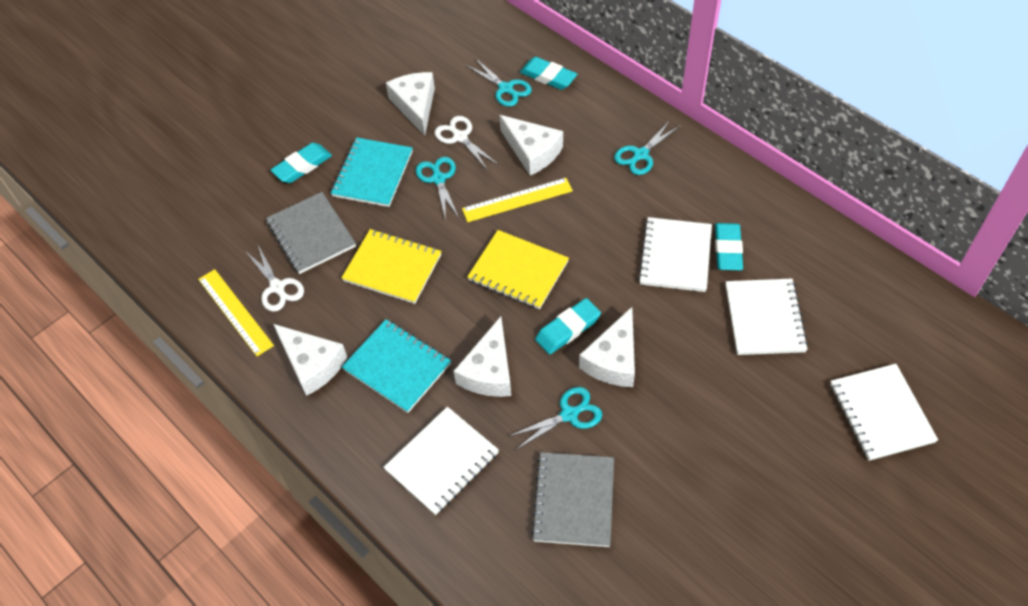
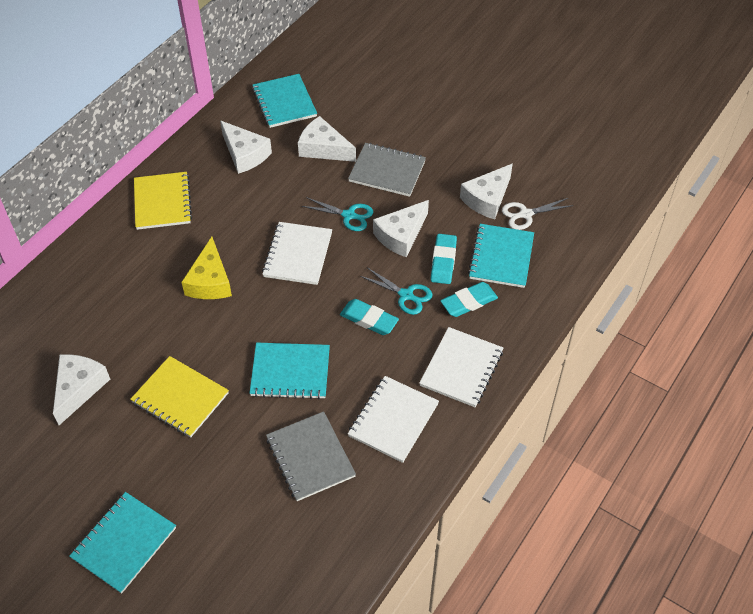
turquoise eraser: 4 -> 3
turquoise notebook: 2 -> 4
turquoise scissors: 4 -> 2
white notebook: 4 -> 3
white scissors: 2 -> 1
yellow cheese: 0 -> 1
yellow ruler: 2 -> 0

